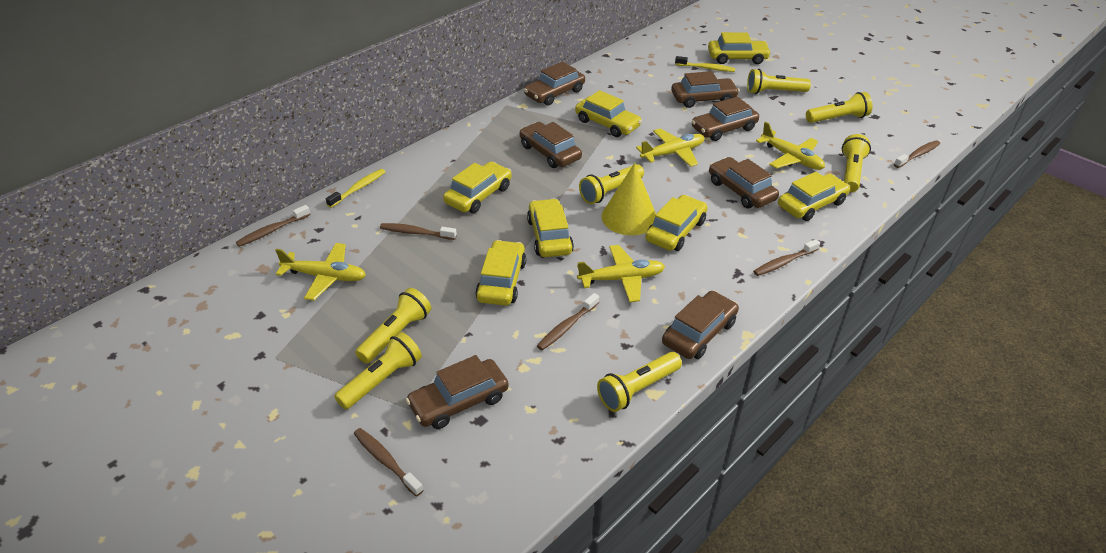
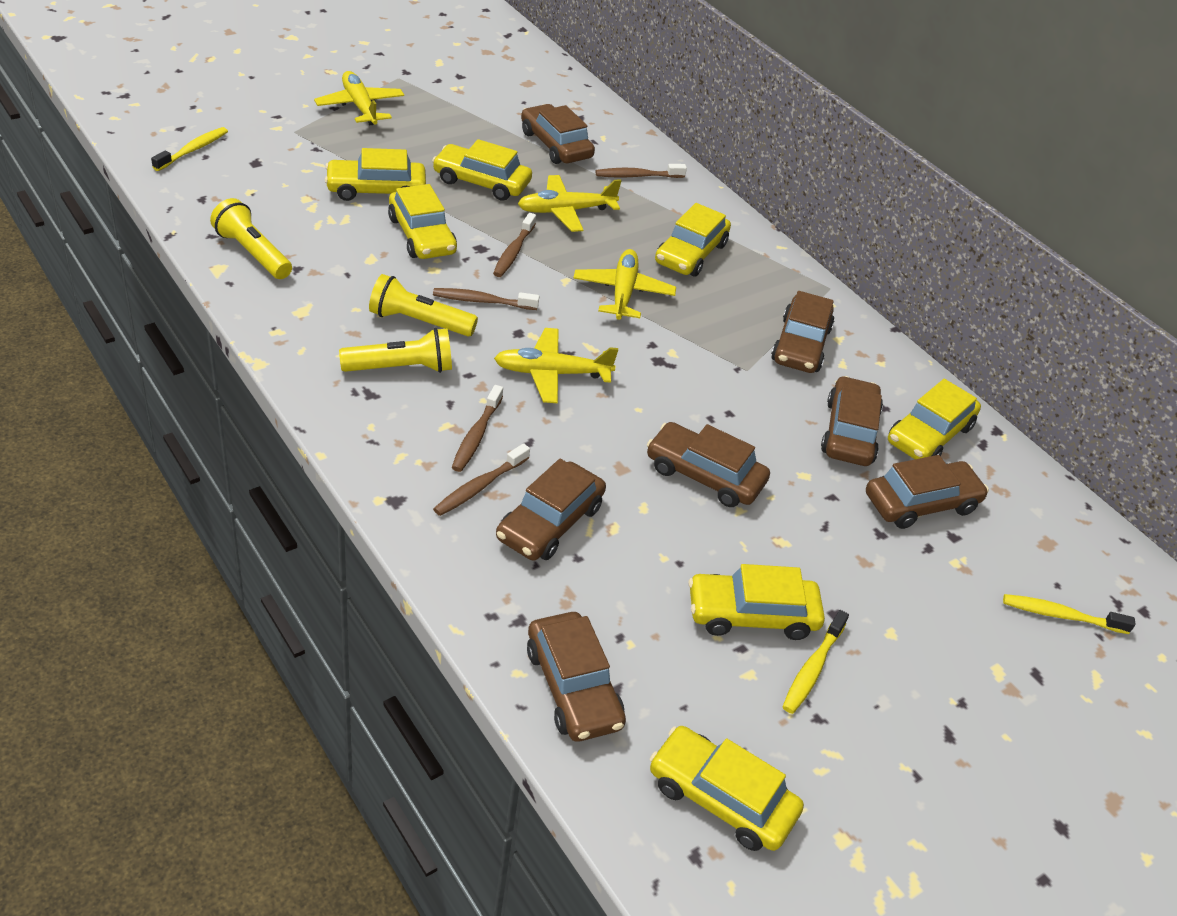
brown toothbrush: 6 -> 5
yellow cone: 1 -> 0
yellow flashlight: 7 -> 3
yellow toothbrush: 2 -> 3

